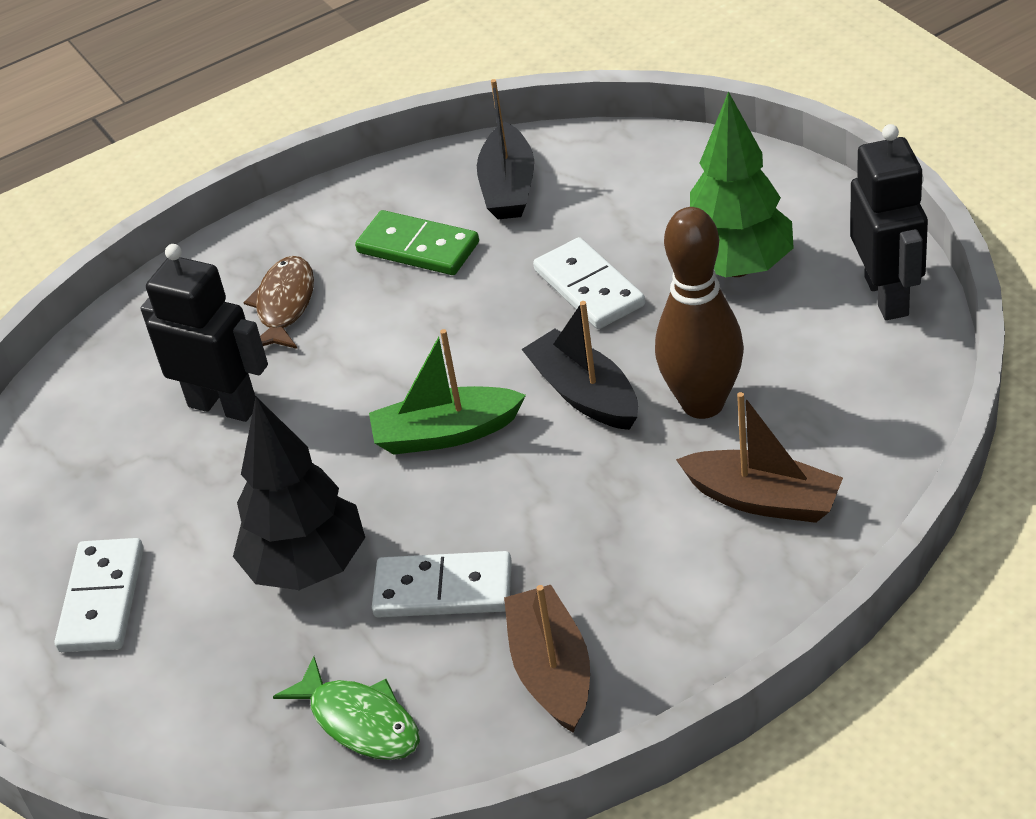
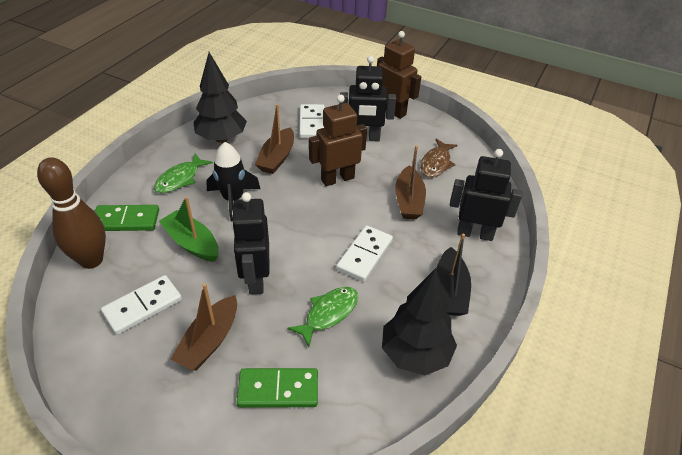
black boat: 2 -> 1
black robot: 2 -> 3
black rocket: 0 -> 1
black tree: 1 -> 2
brown boat: 2 -> 3
brown robot: 0 -> 2
green domino: 1 -> 2
green fish: 1 -> 2
green tree: 1 -> 0

